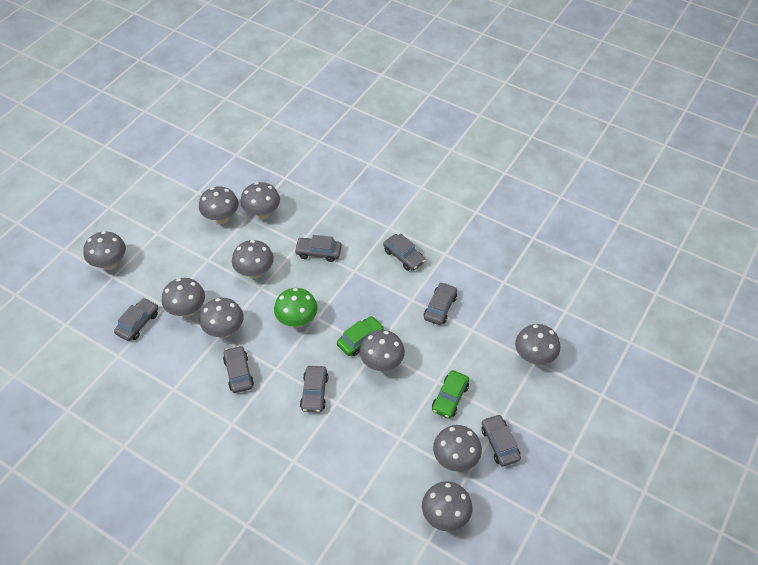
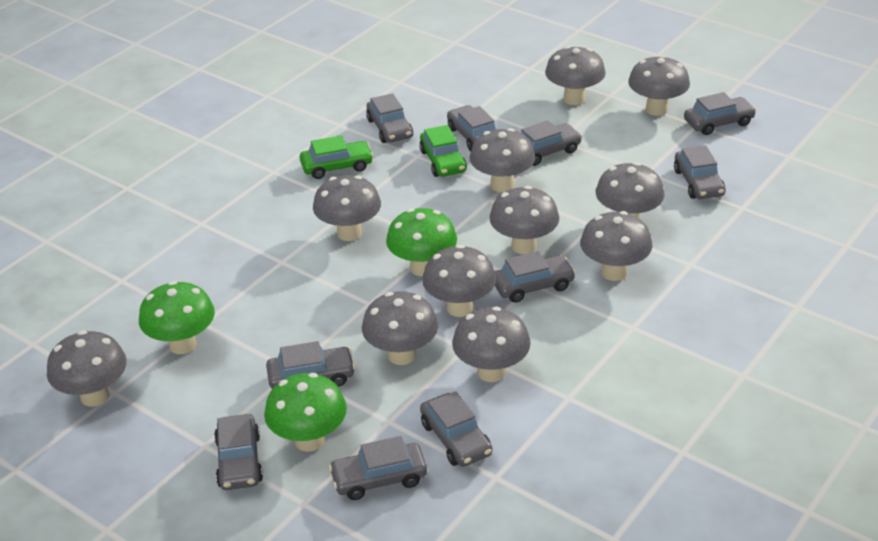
green mushroom: 1 -> 3
grey car: 7 -> 10
grey mushroom: 10 -> 11

